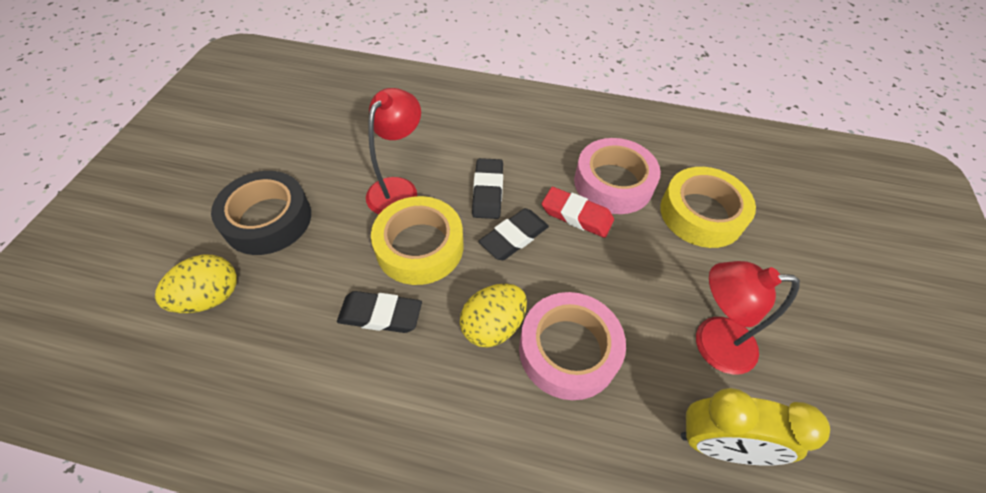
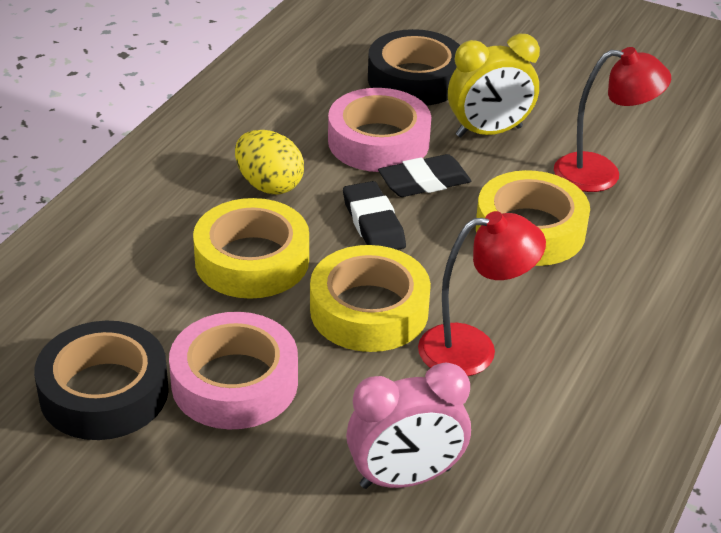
black eraser: 3 -> 2
black tape: 1 -> 2
pink clock: 0 -> 1
red eraser: 1 -> 0
yellow egg: 2 -> 1
yellow tape: 2 -> 3

